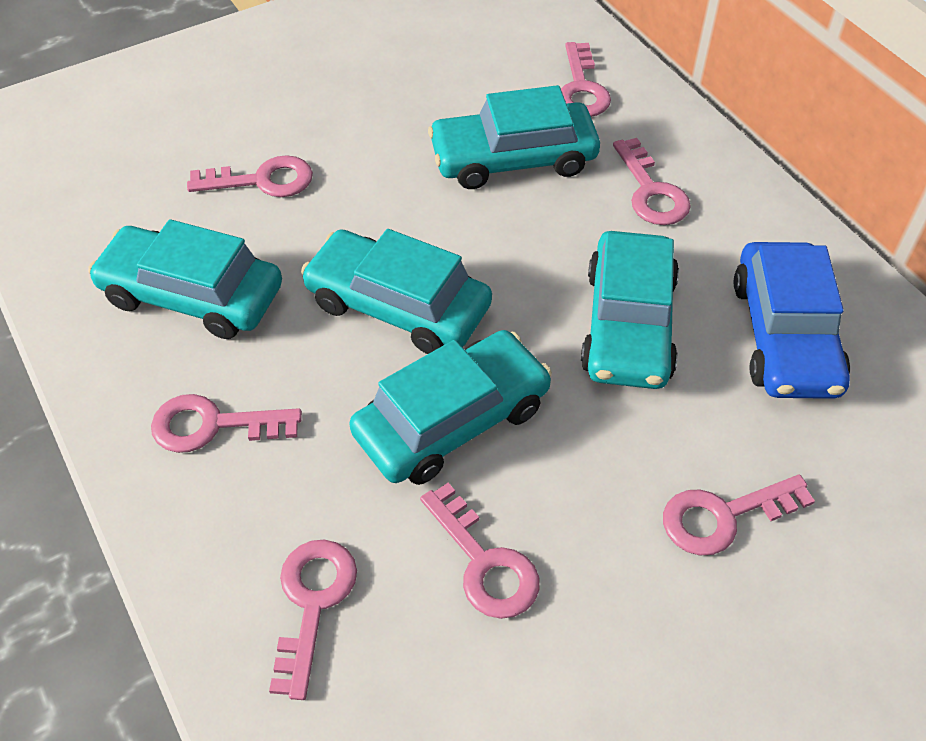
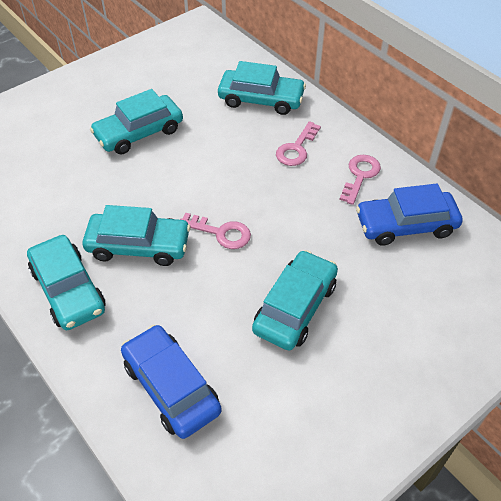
blue car: 1 -> 2
pink key: 7 -> 3

